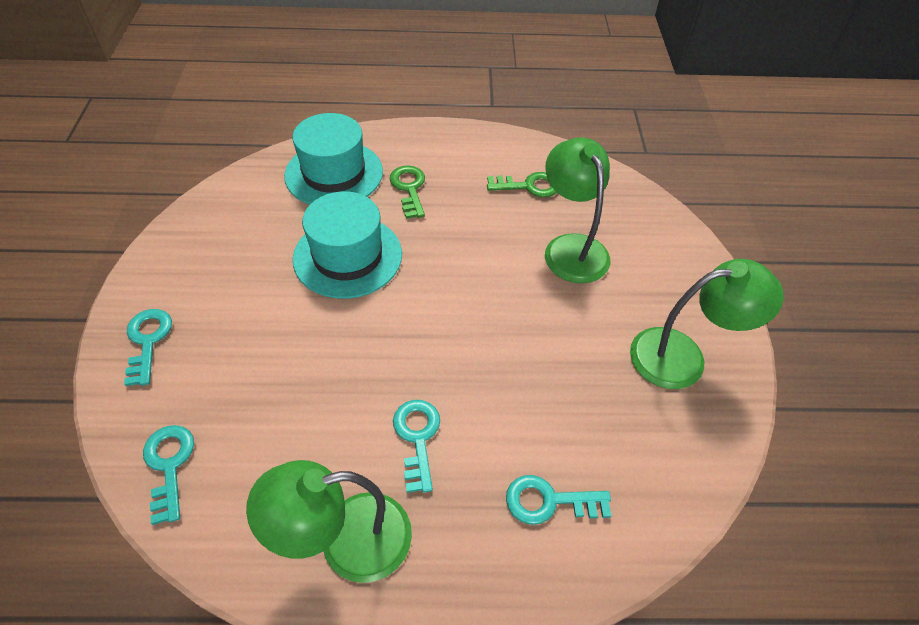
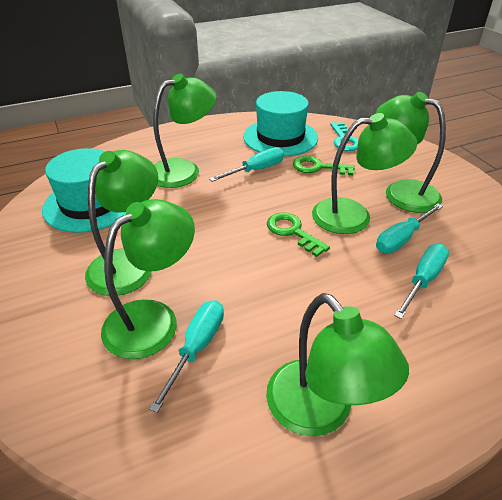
green lamp: 3 -> 6
turquoise key: 4 -> 1
turquoise screwdriver: 0 -> 4

